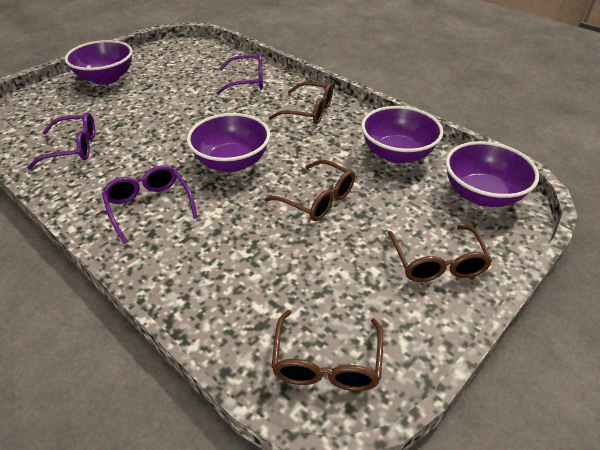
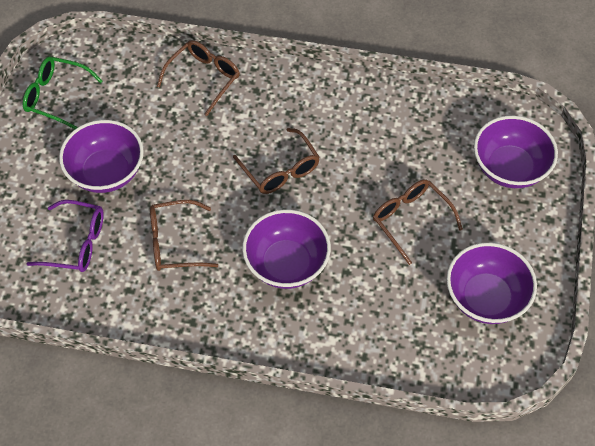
green glasses: 0 -> 1
purple glasses: 3 -> 1

